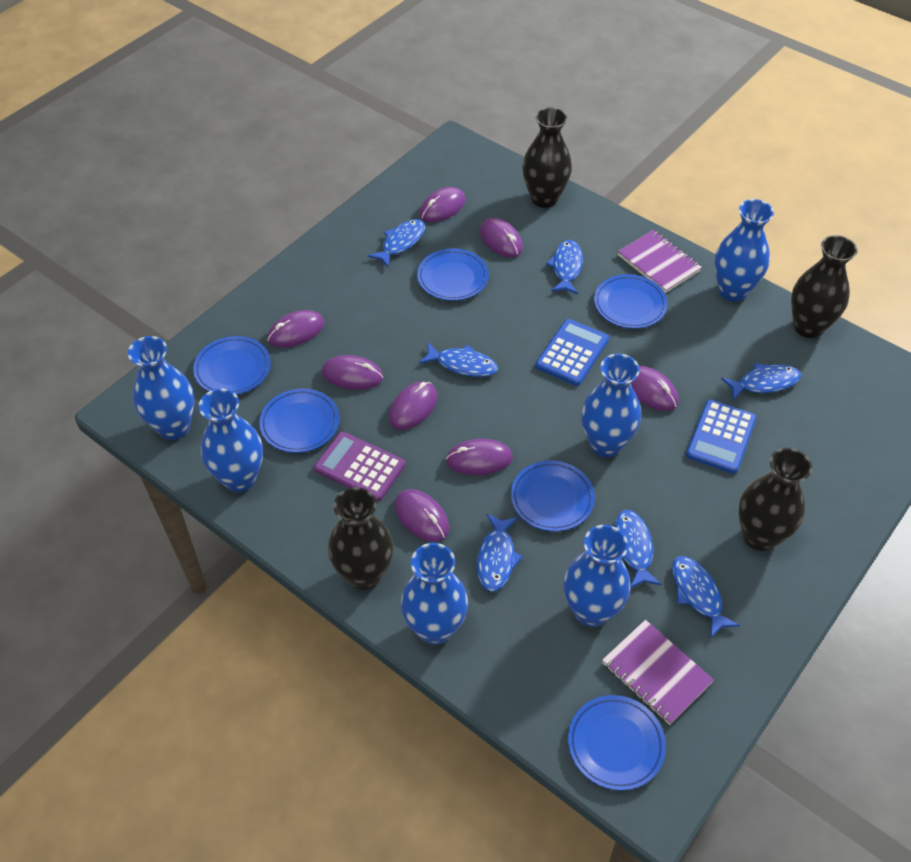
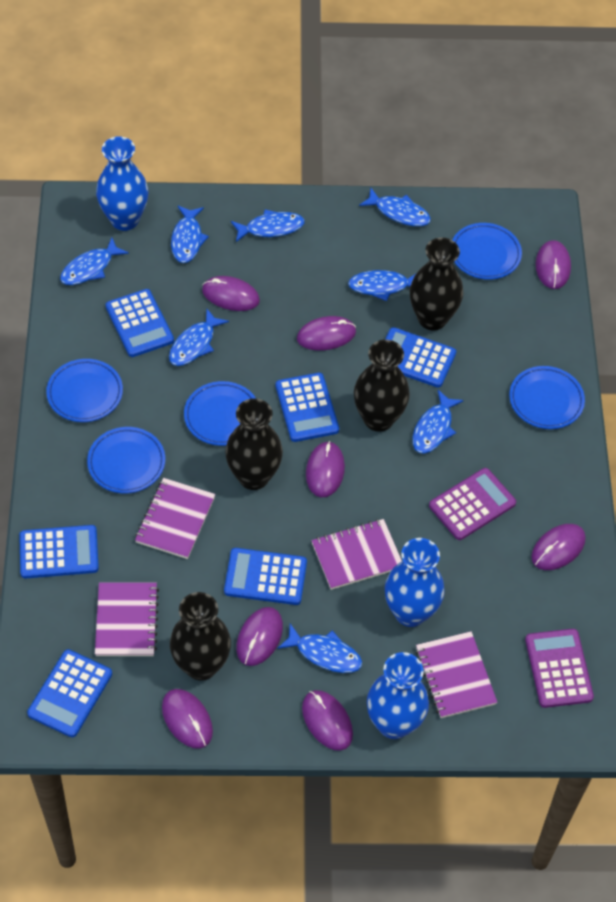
blue calculator: 2 -> 6
blue fish: 7 -> 8
blue plate: 6 -> 5
blue vase: 6 -> 3
purple calculator: 1 -> 2
purple notebook: 2 -> 4

